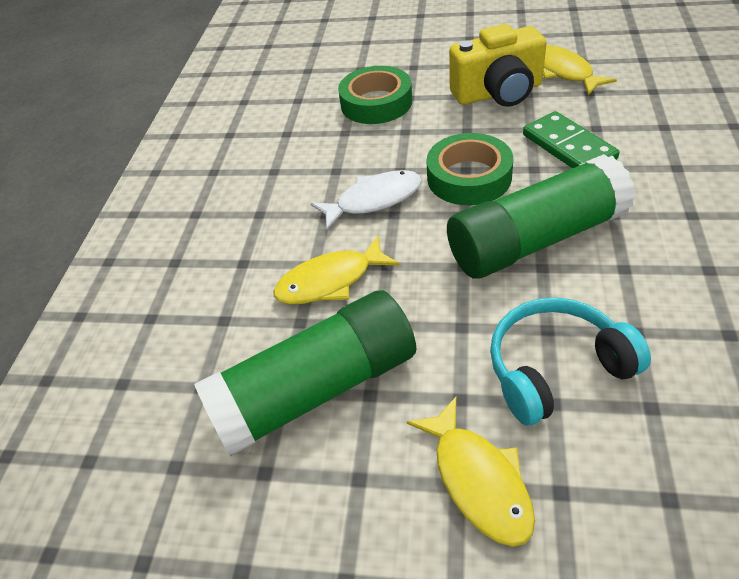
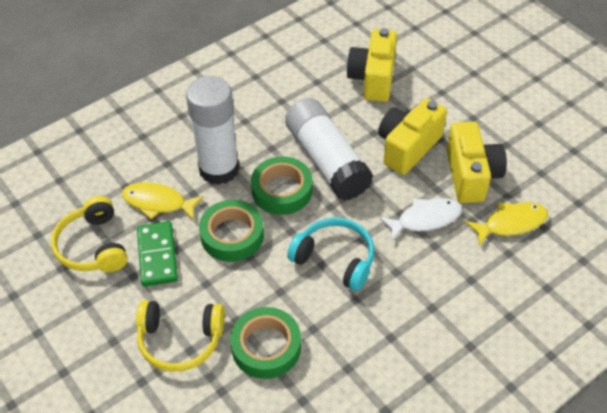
green glue stick: 2 -> 0
green tape: 2 -> 3
white glue stick: 0 -> 2
yellow camera: 1 -> 3
yellow fish: 3 -> 2
yellow headphones: 0 -> 2

